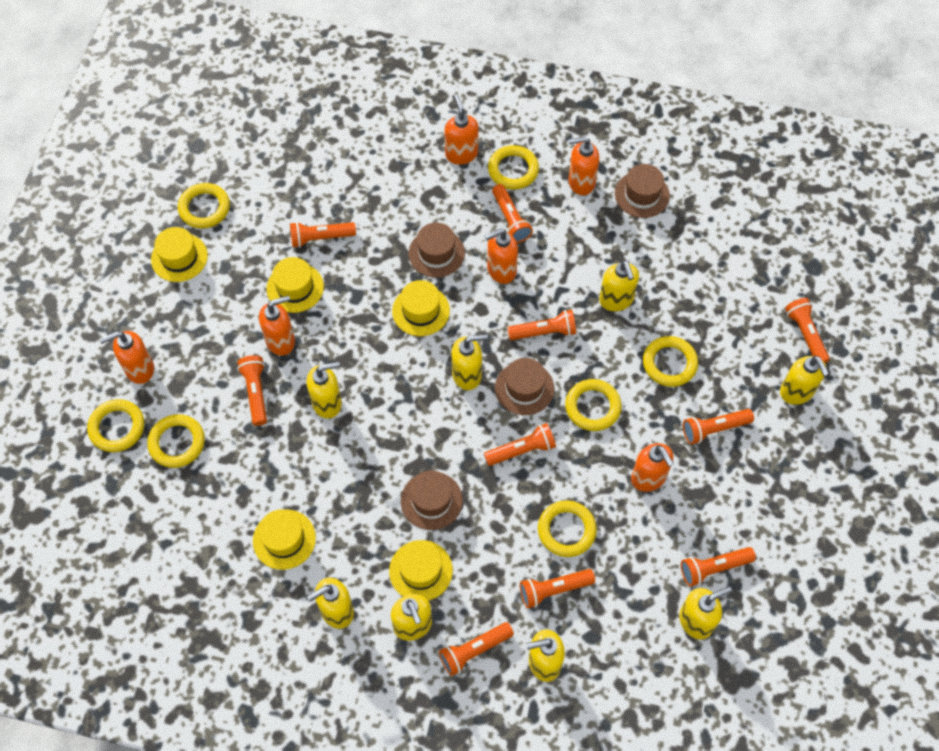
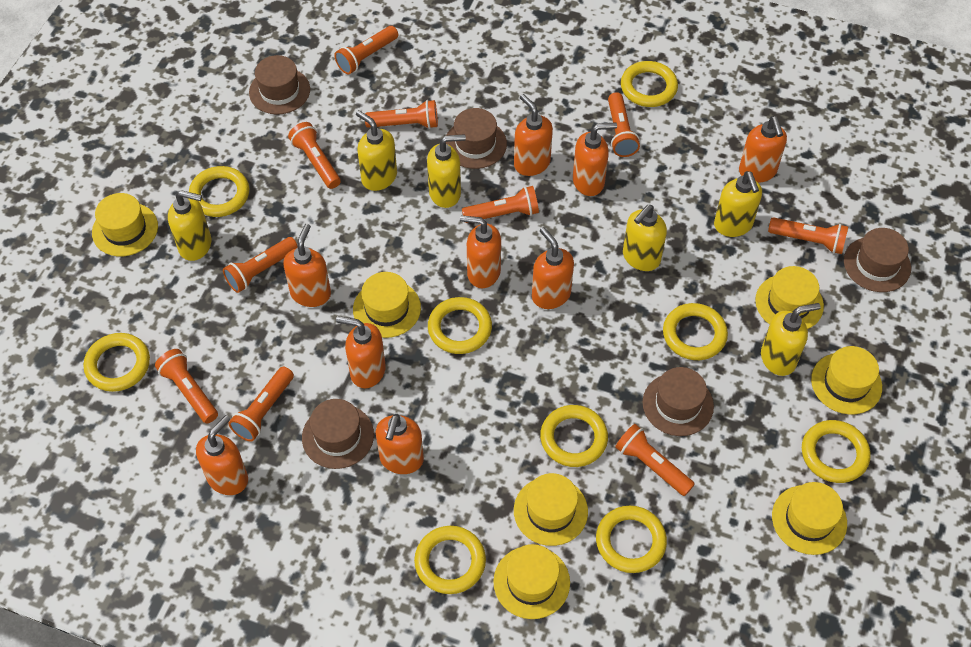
brown hat: 4 -> 5
orange soap dispenser: 6 -> 9
yellow hat: 5 -> 7
yellow ring: 7 -> 9
yellow soap dispenser: 8 -> 6

